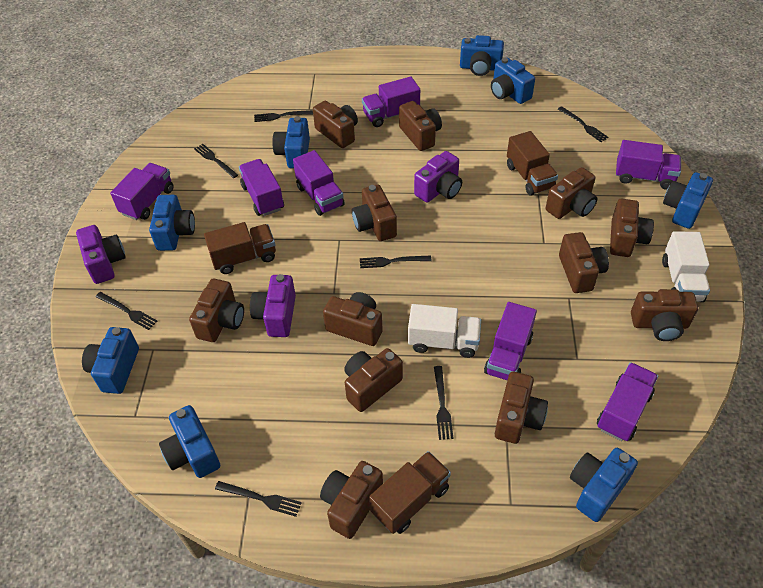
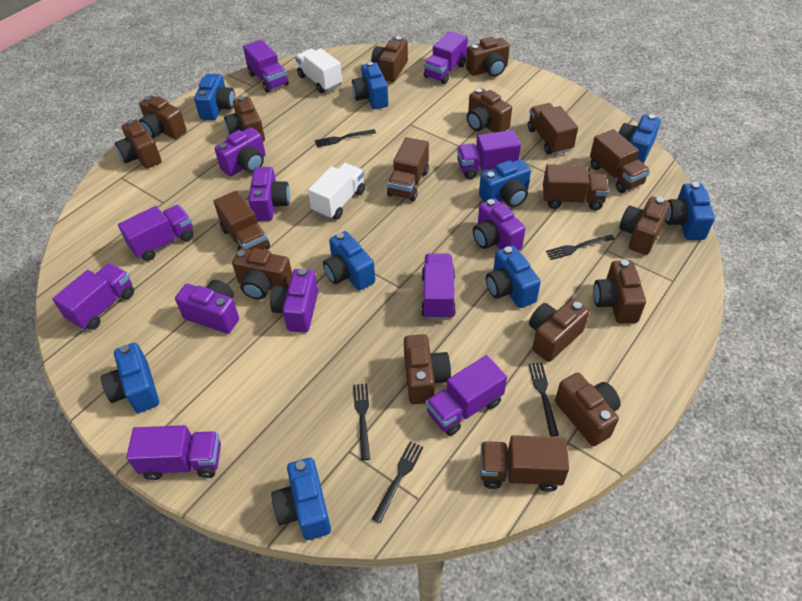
black fork: 7 -> 5
blue camera: 8 -> 9
brown truck: 3 -> 6
purple camera: 3 -> 5
purple truck: 7 -> 8

